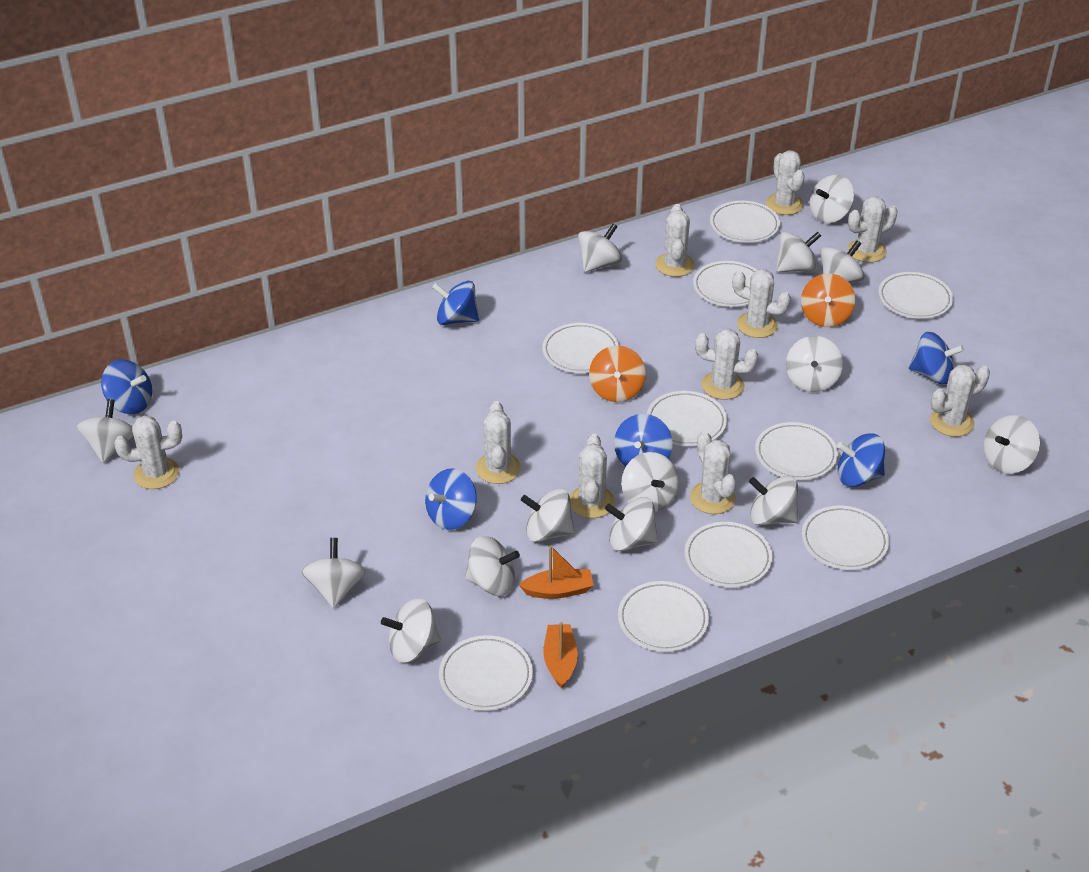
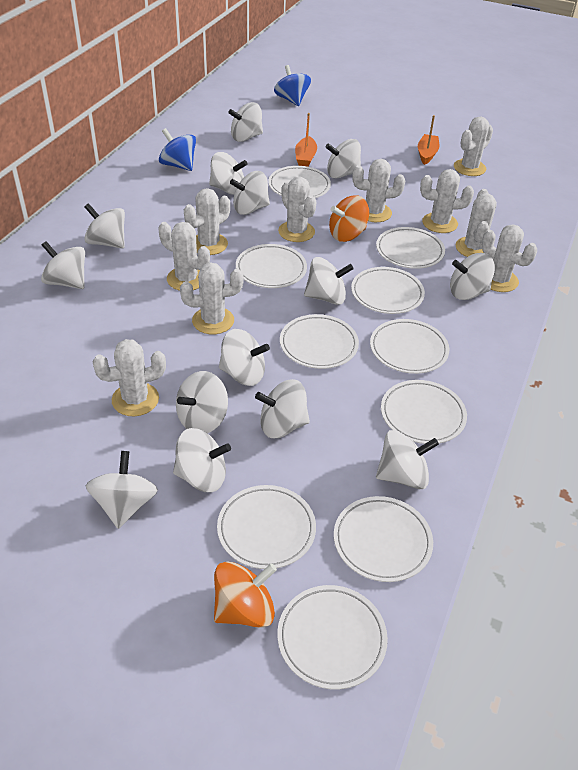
blue spinning top: 6 -> 2

